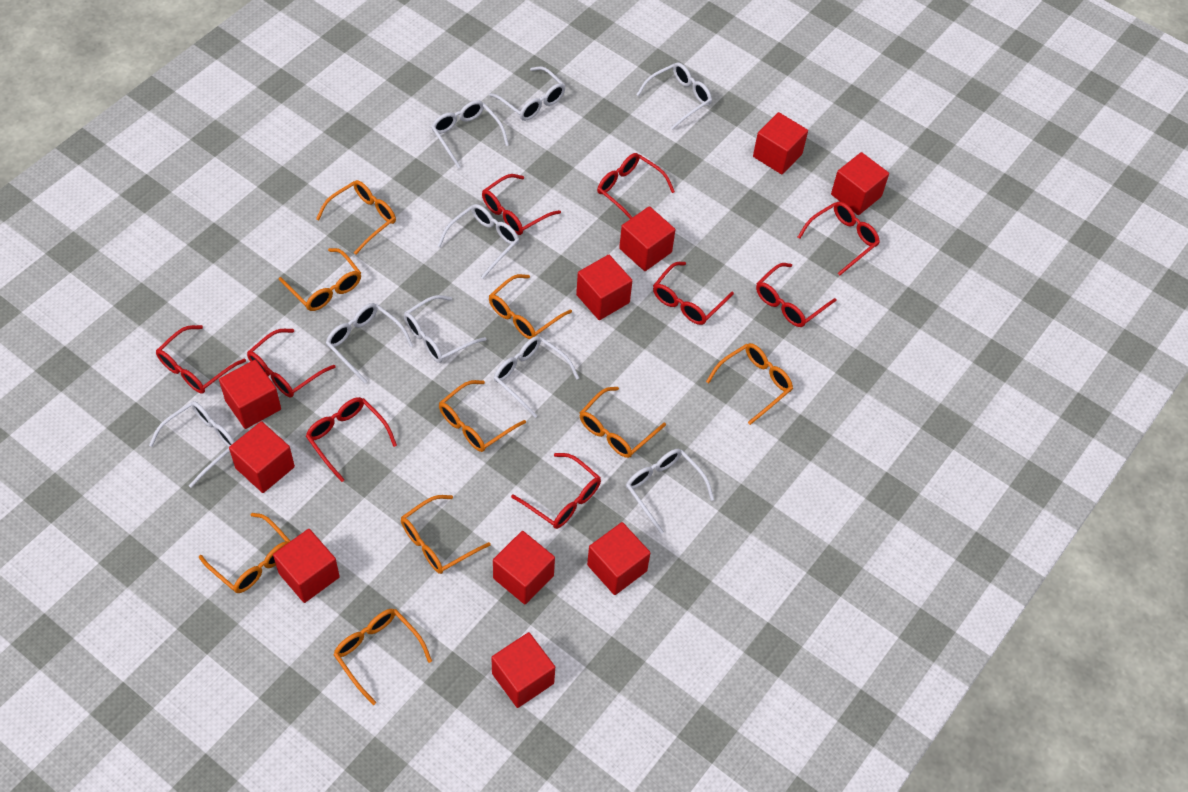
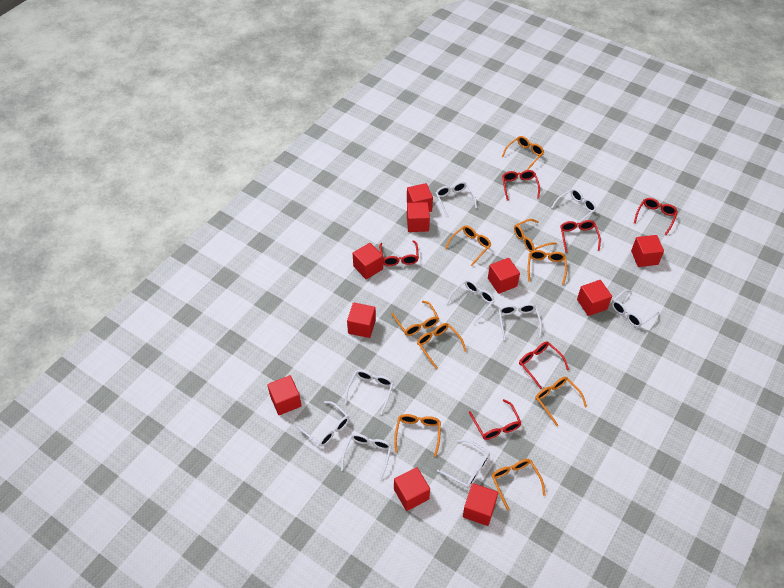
red glasses: 9 -> 6

